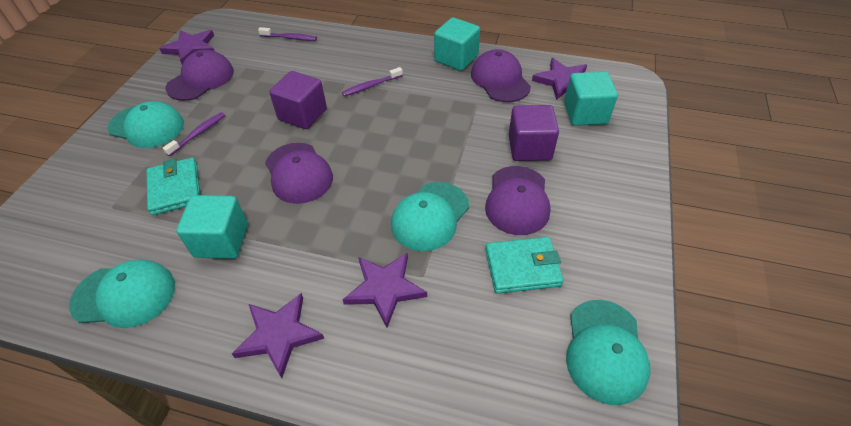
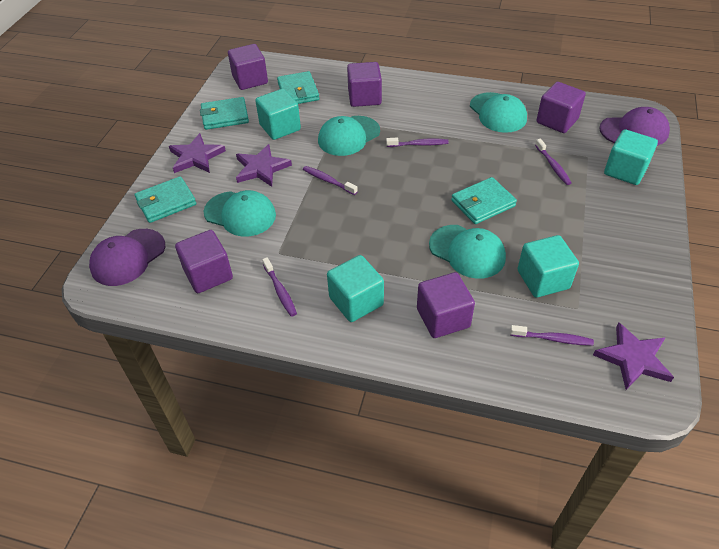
purple cap: 4 -> 2
purple cube: 2 -> 5
purple star: 4 -> 3
purple toothbrush: 3 -> 5
turquoise cube: 3 -> 4
turquoise wallet: 2 -> 4

